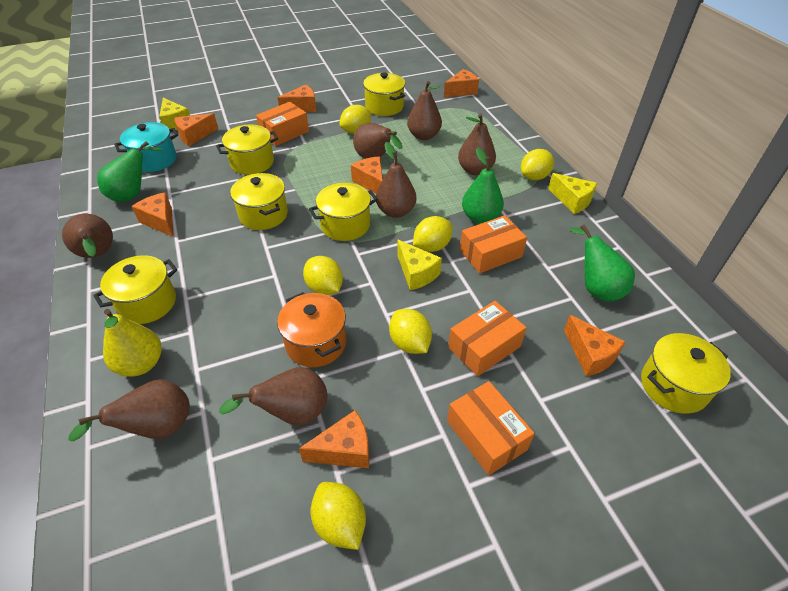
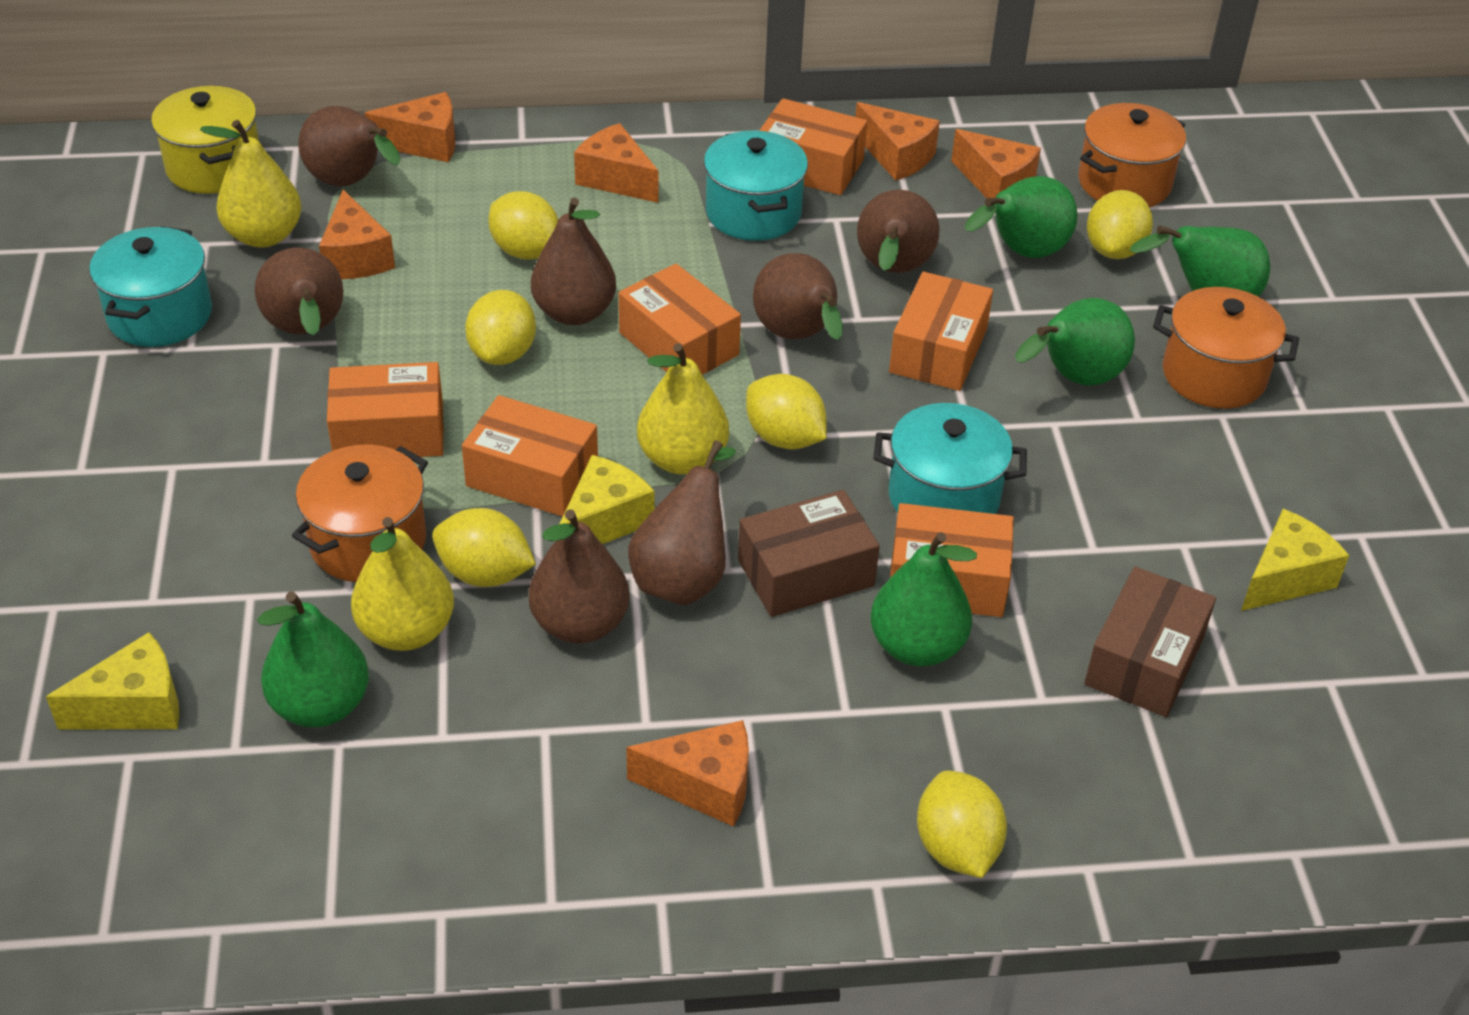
brown box: 0 -> 2
green pear: 3 -> 5
orange box: 4 -> 6
orange cheese: 7 -> 6
orange pot: 1 -> 3
turquoise pot: 1 -> 3
yellow pear: 1 -> 3
yellow pot: 6 -> 1

